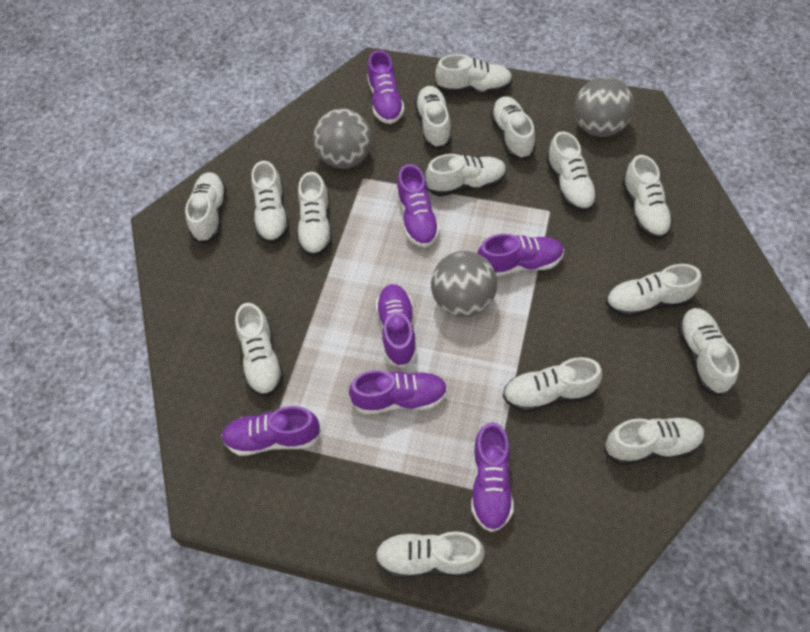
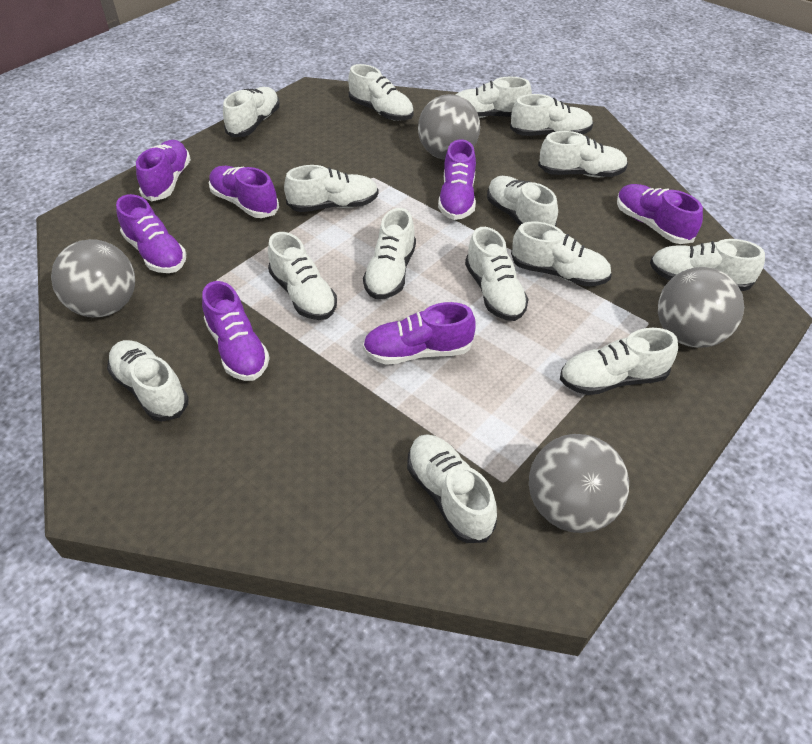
grey ball: 3 -> 4

